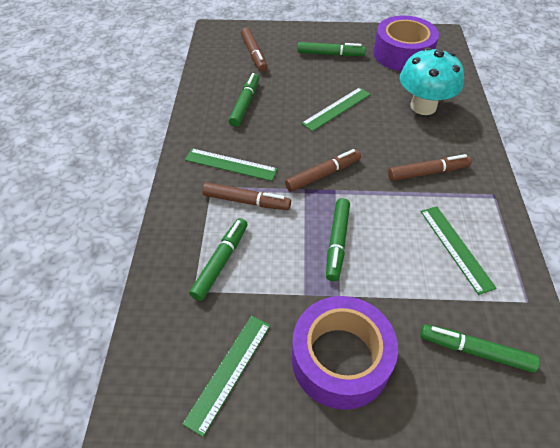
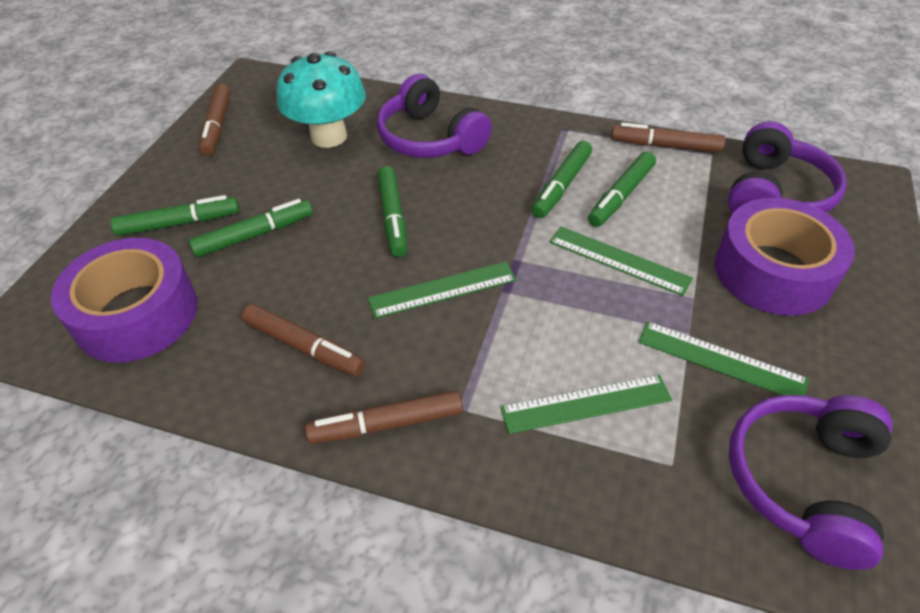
purple headphones: 0 -> 3

